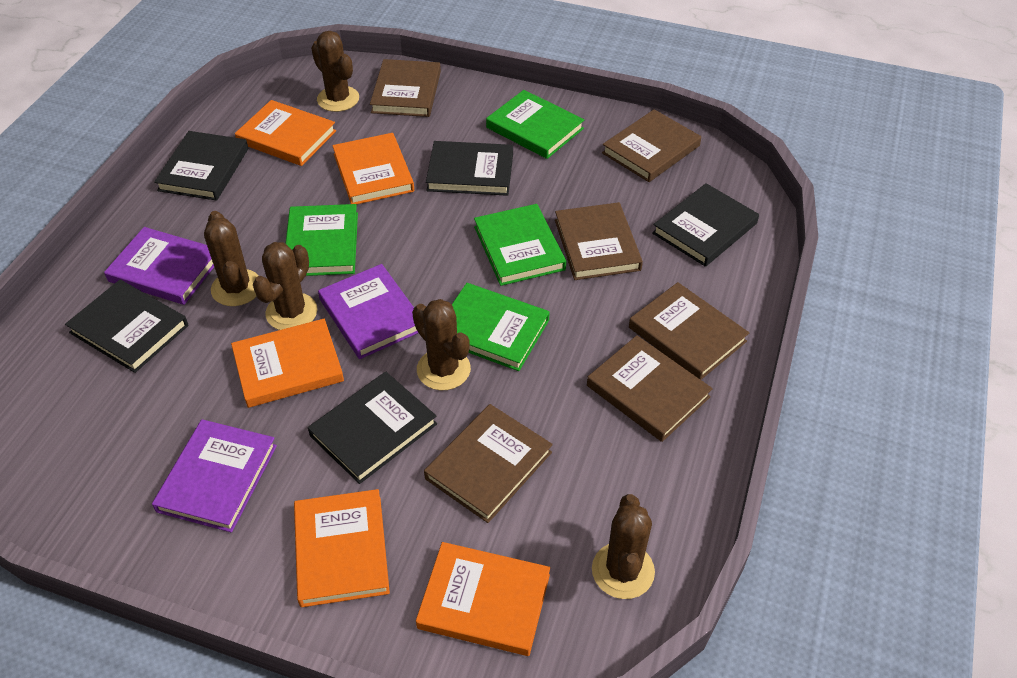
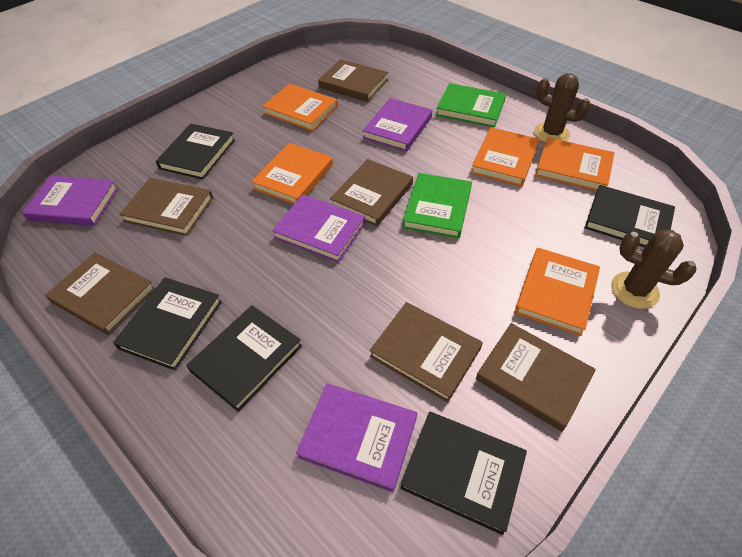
brown cactus: 5 -> 2
green book: 4 -> 2
purple book: 3 -> 4

